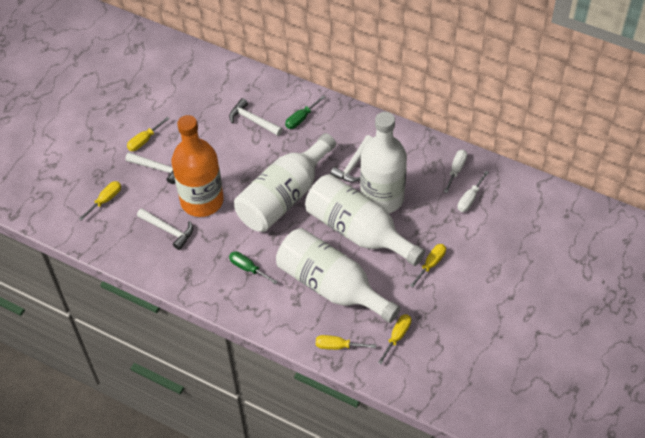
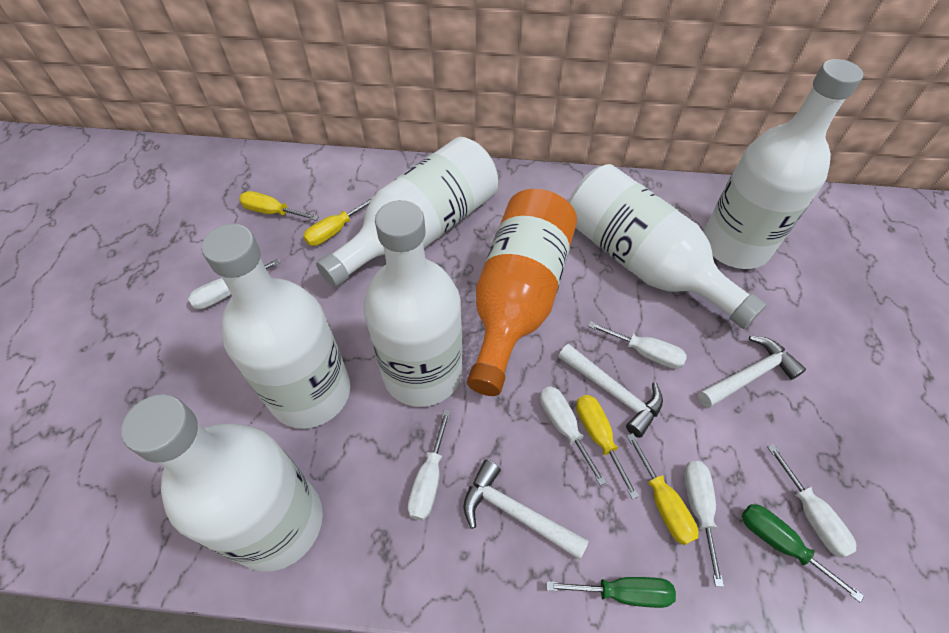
white bottle: 4 -> 6
white hammer: 4 -> 3
white screwdriver: 2 -> 6
yellow screwdriver: 5 -> 4

